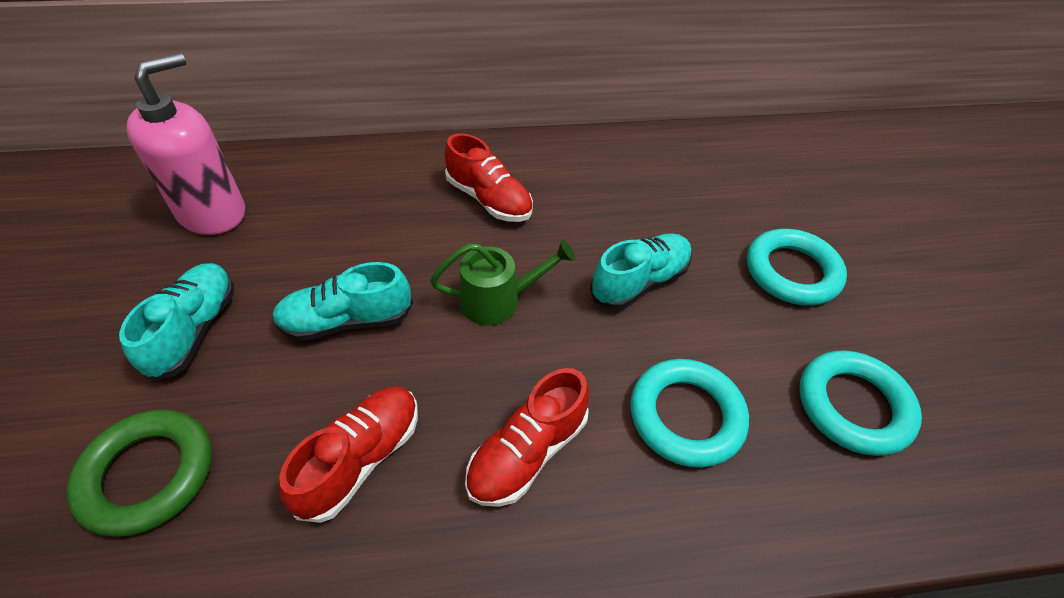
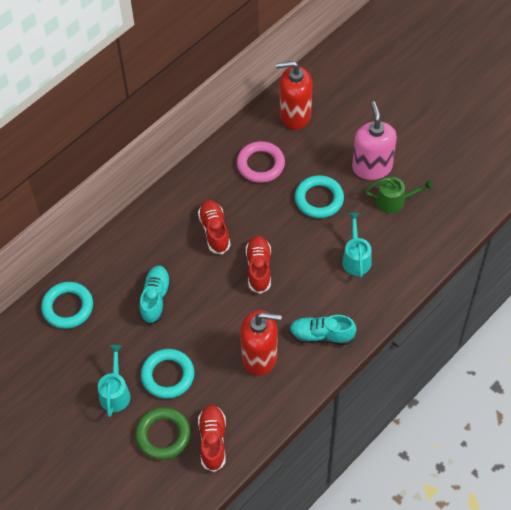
pink ring: 0 -> 1
red soap dispenser: 0 -> 2
turquoise shoe: 3 -> 2
turquoise watering can: 0 -> 2

